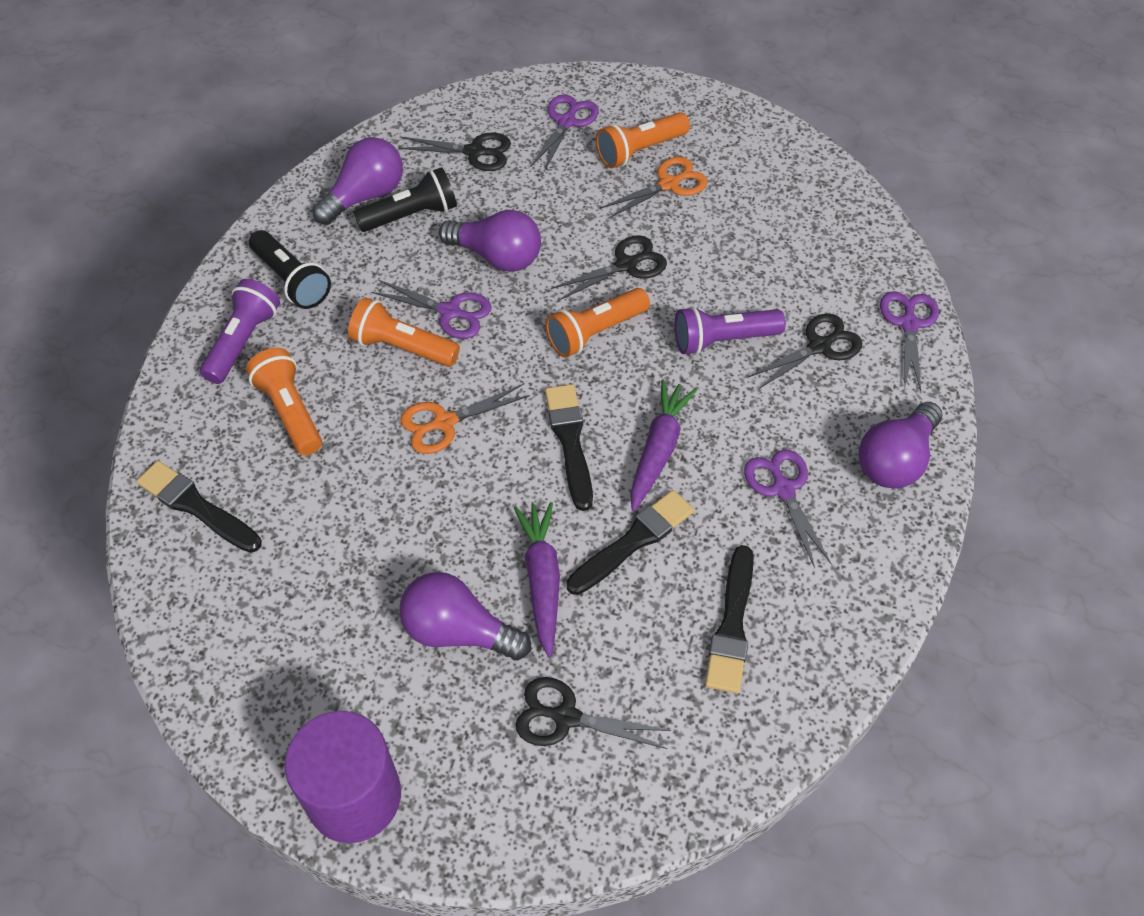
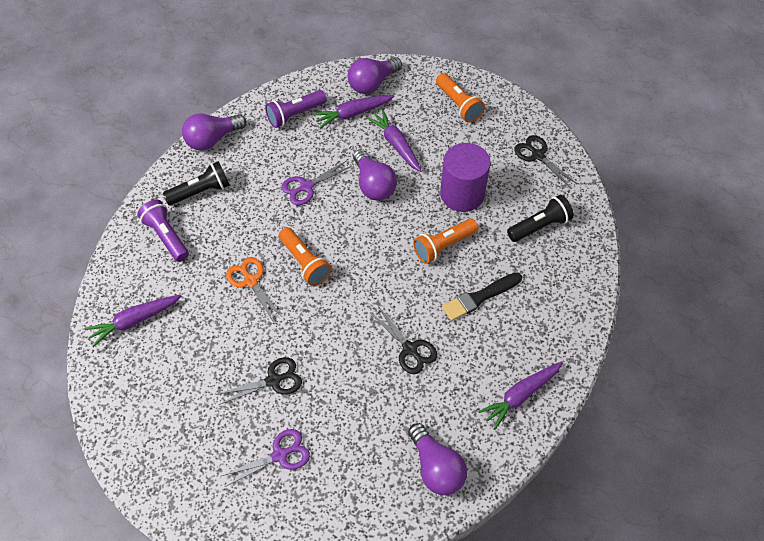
black brush: 4 -> 1
black scissors: 4 -> 3
orange flashlight: 4 -> 3
orange scissors: 2 -> 1
purple carrot: 2 -> 4
purple scissors: 4 -> 2

